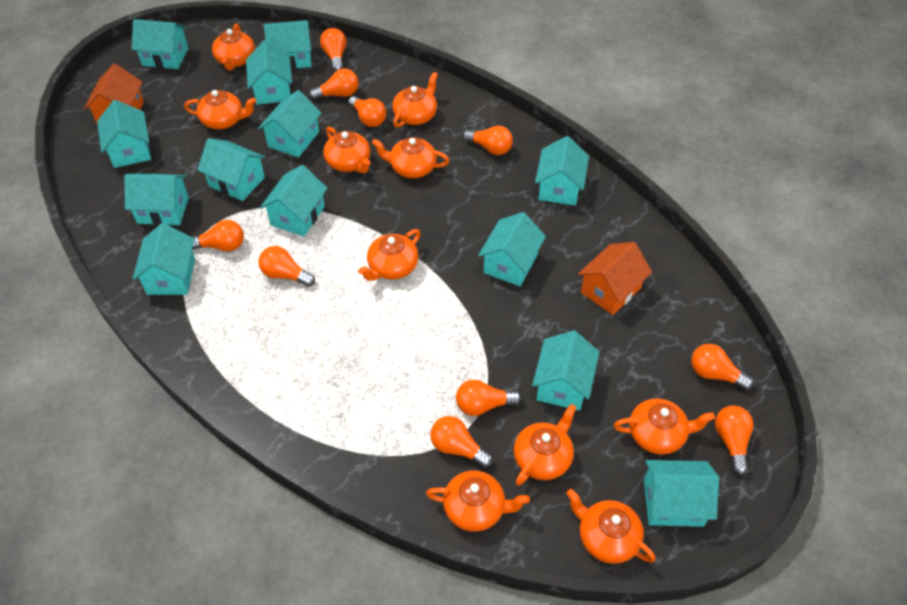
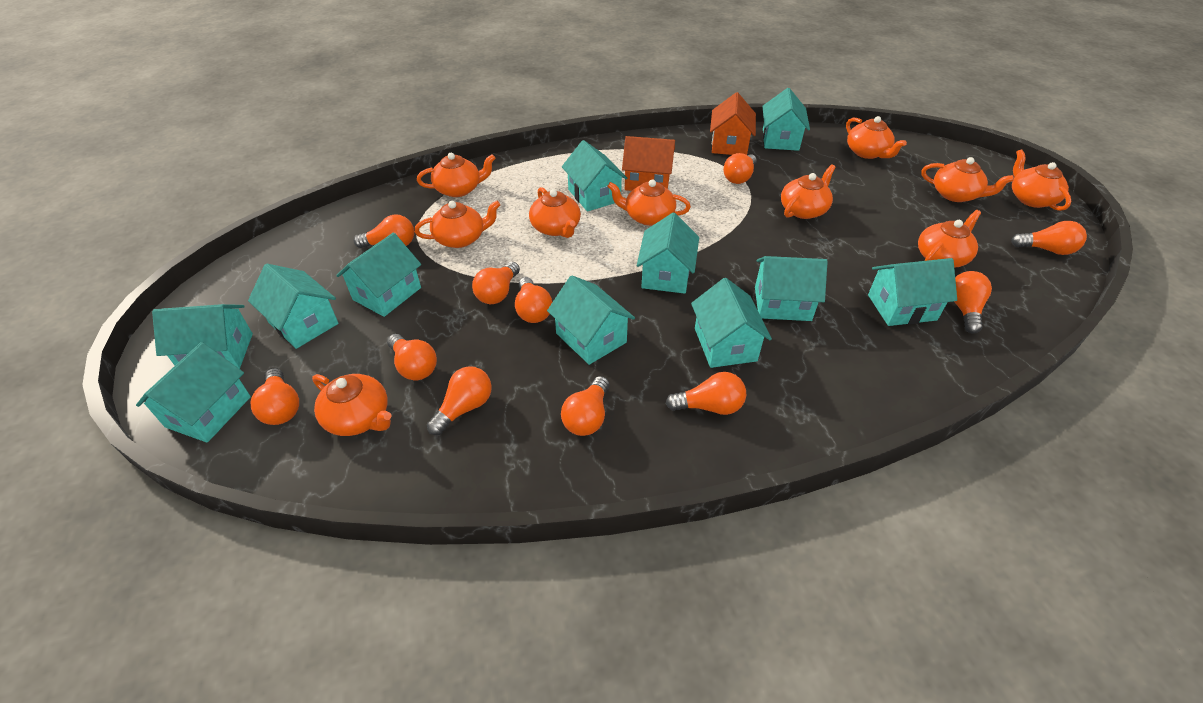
orange light bulb: 10 -> 11
turquoise house: 13 -> 11

